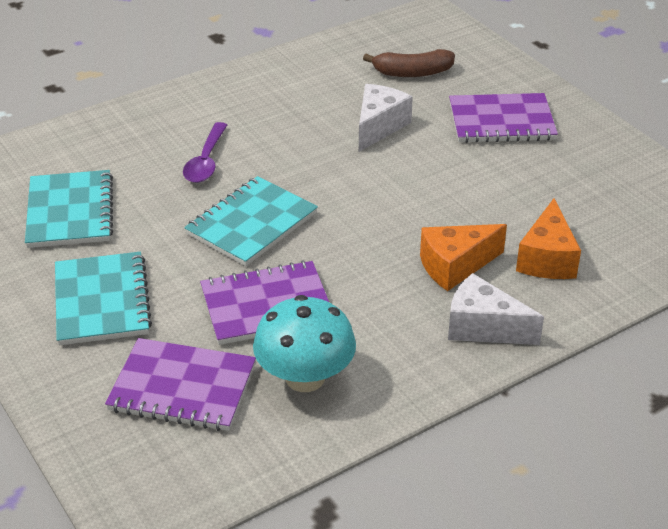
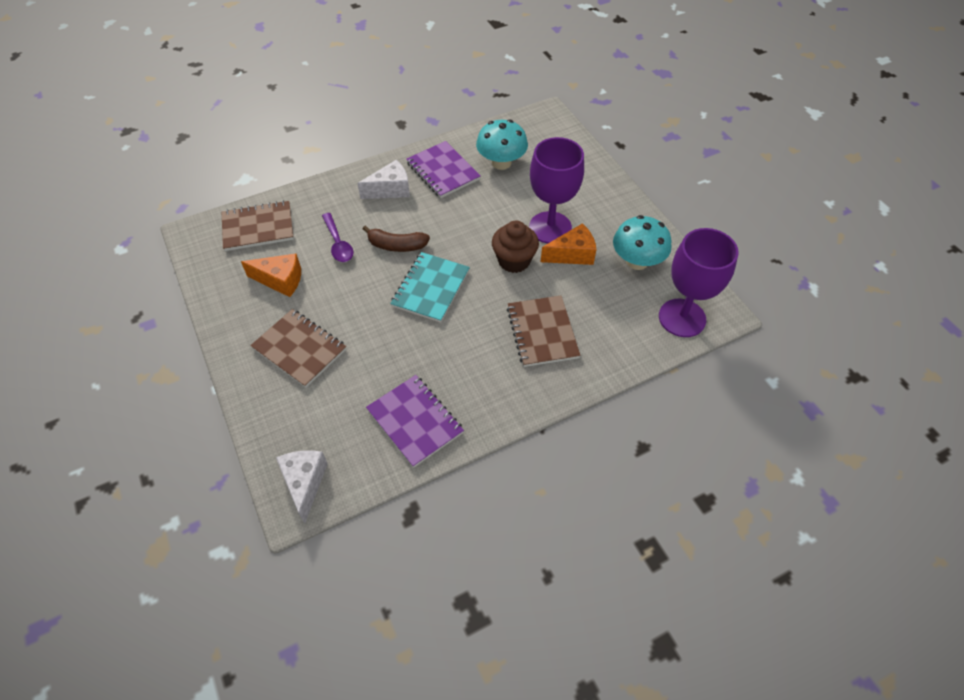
brown cupcake: 0 -> 1
brown notebook: 0 -> 3
purple goblet: 0 -> 2
purple notebook: 3 -> 2
turquoise mushroom: 1 -> 2
turquoise notebook: 3 -> 1

